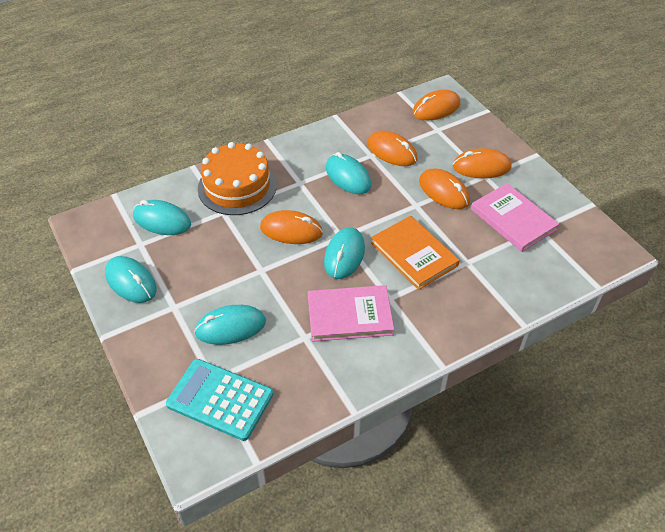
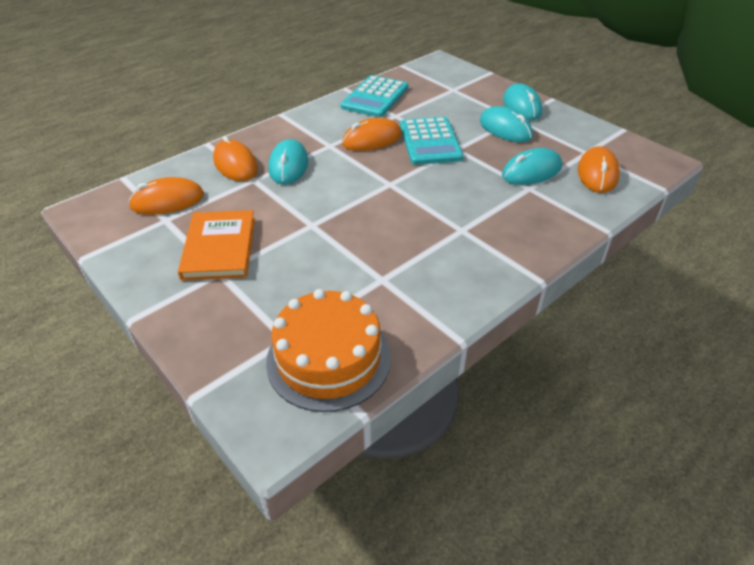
orange mouse: 5 -> 4
pink book: 2 -> 0
turquoise calculator: 1 -> 2
turquoise mouse: 5 -> 4

